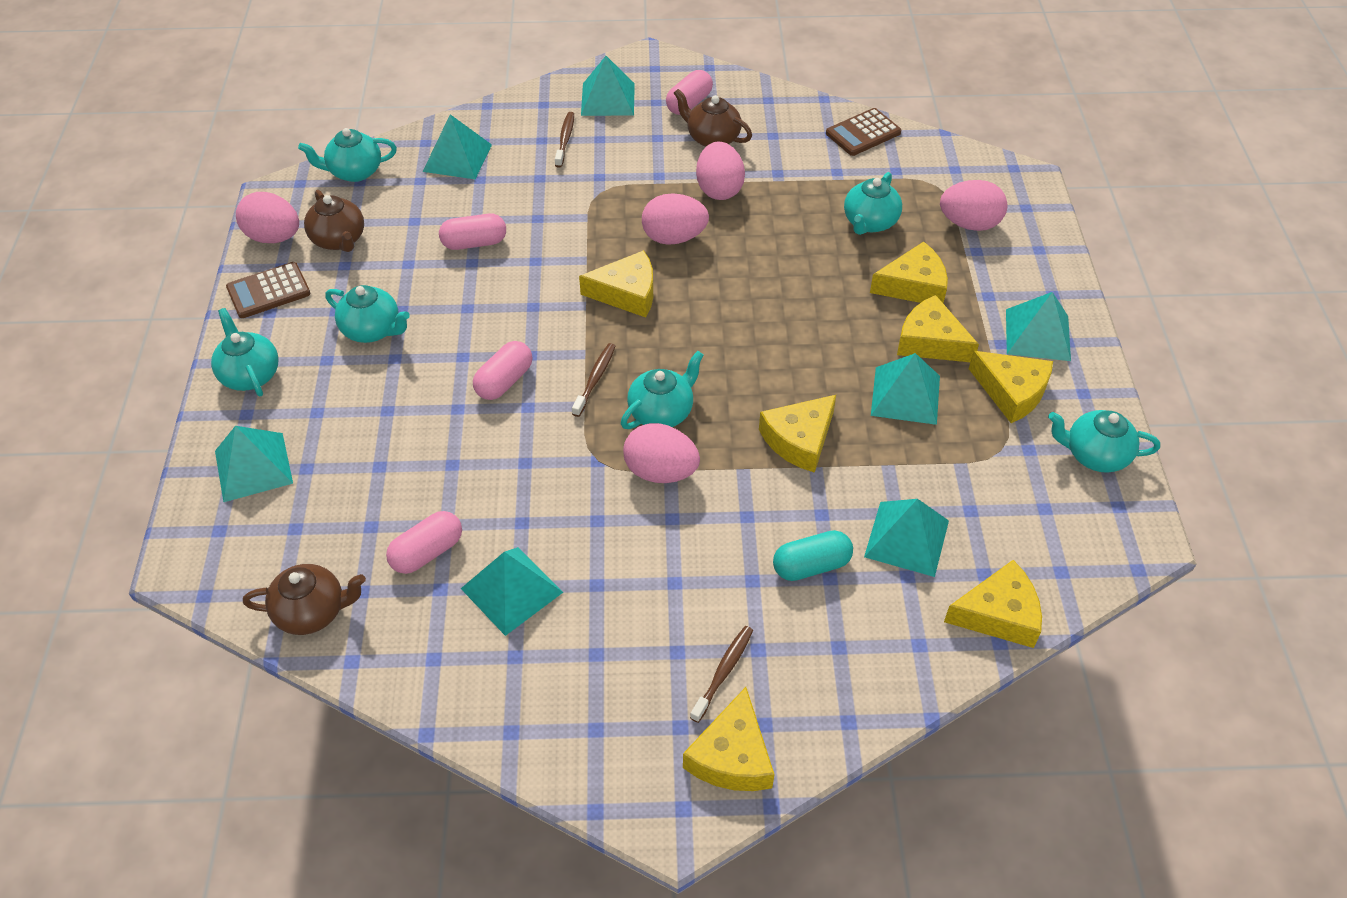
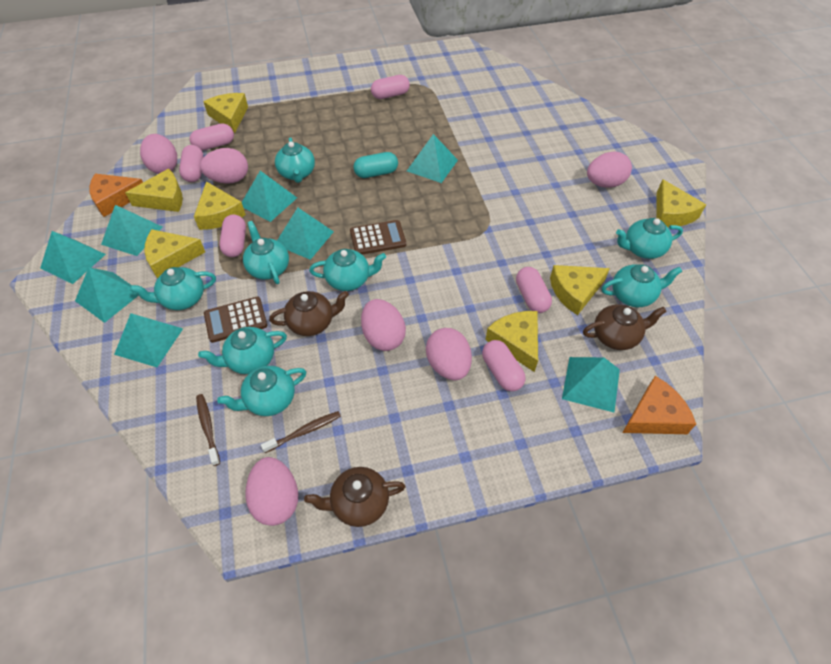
brown toothbrush: 3 -> 2
orange cheese: 0 -> 2
pink capsule: 4 -> 6
pink egg: 5 -> 6
turquoise pyramid: 7 -> 8
turquoise teapot: 6 -> 8

